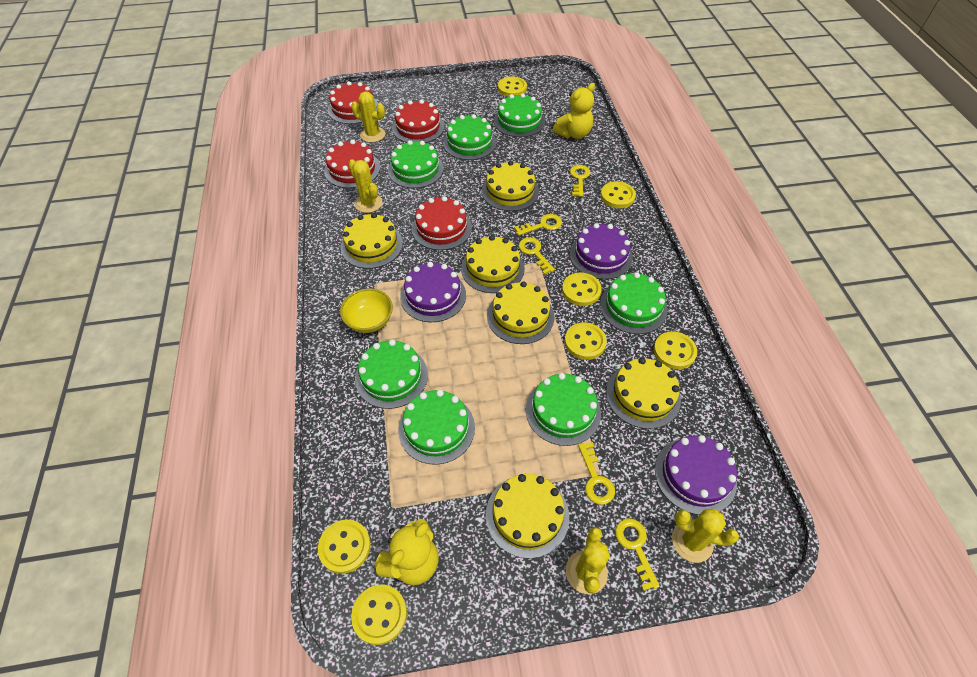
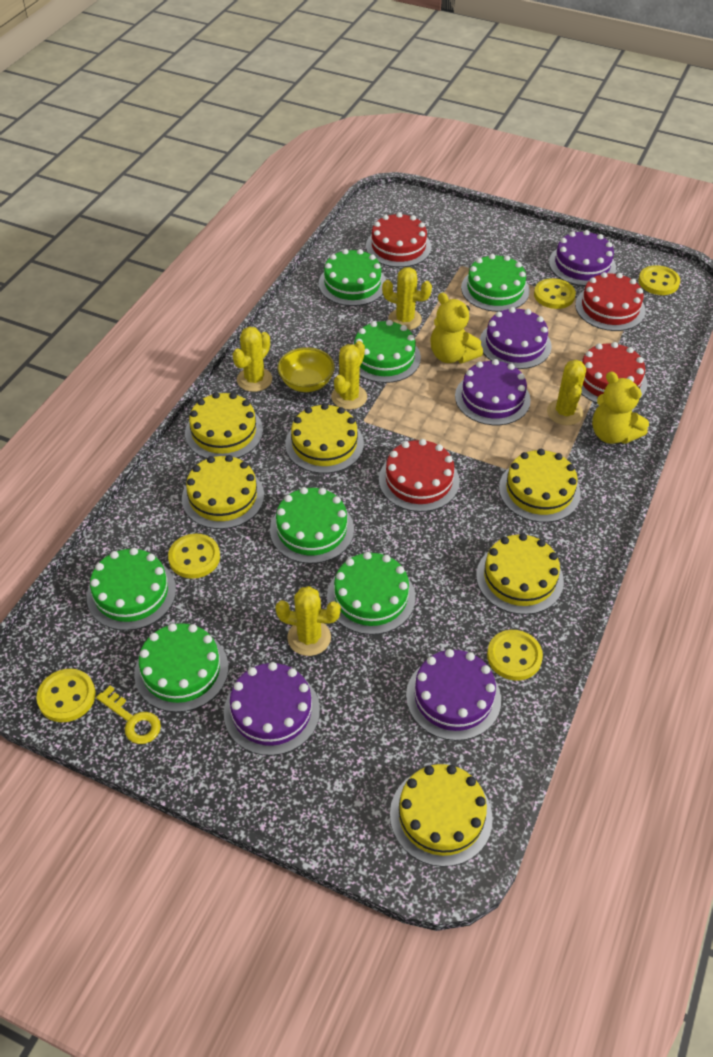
purple cake: 3 -> 5
yellow button: 7 -> 5
yellow cactus: 4 -> 5
yellow key: 5 -> 1

